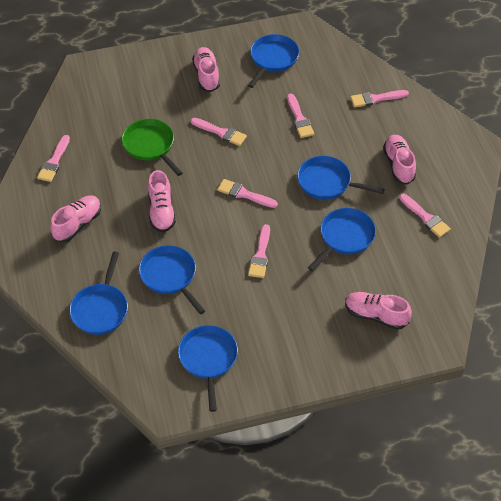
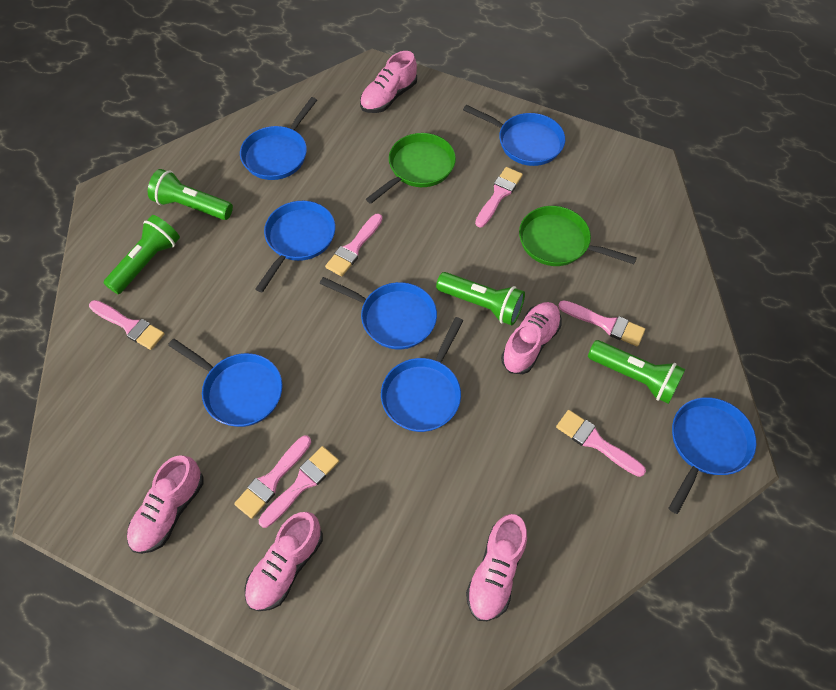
blue pan: 6 -> 7
green flashlight: 0 -> 4
green pan: 1 -> 2

